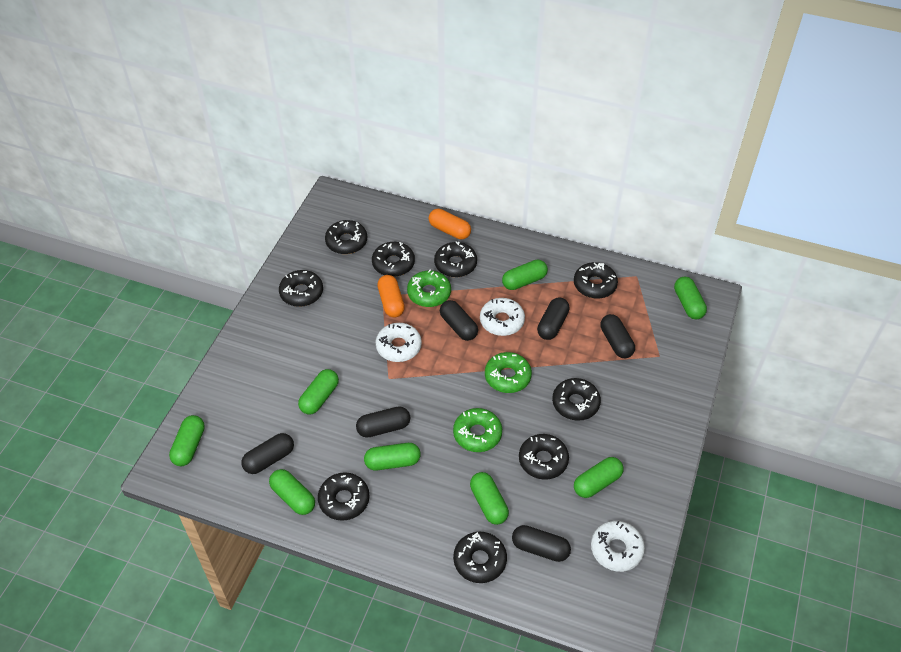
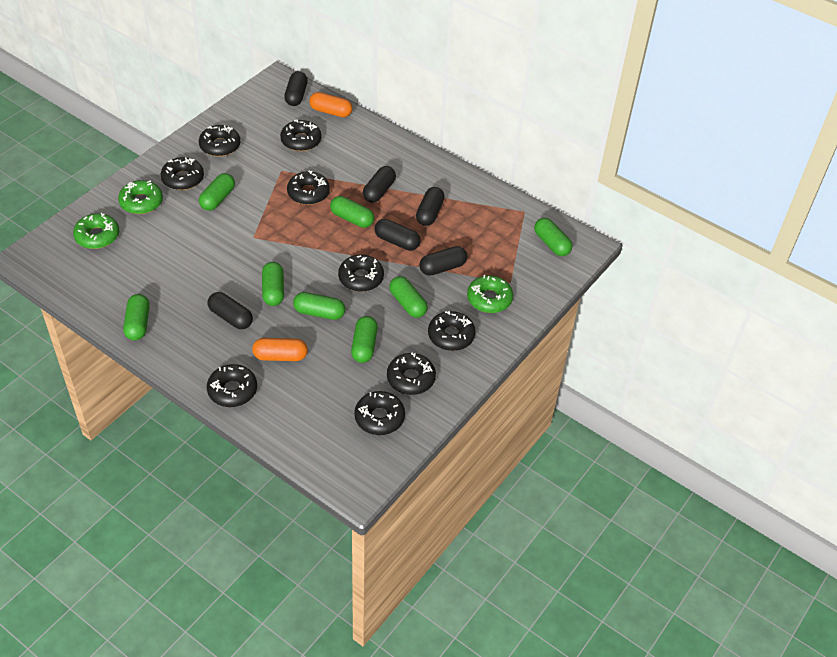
white donut: 3 -> 0

